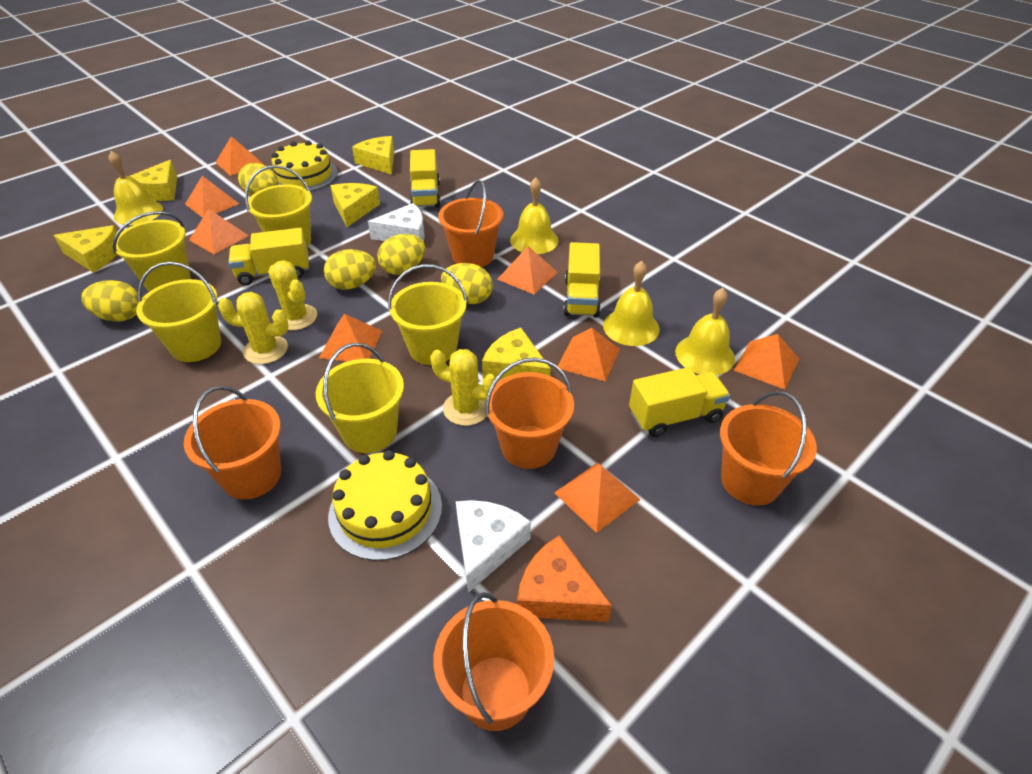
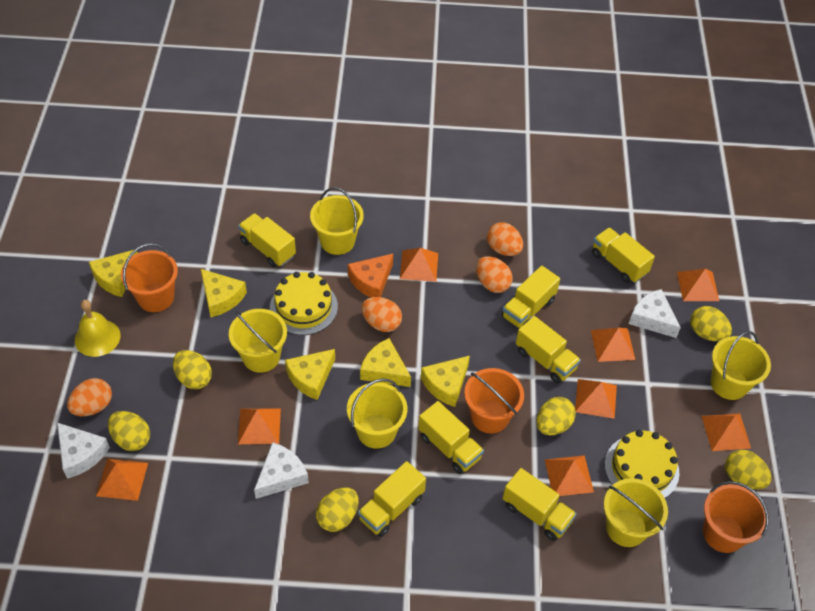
orange bucket: 5 -> 3
orange egg: 0 -> 4
white cheese: 2 -> 3
yellow bell: 4 -> 1
yellow cactus: 3 -> 0
yellow egg: 5 -> 6
yellow truck: 4 -> 7

